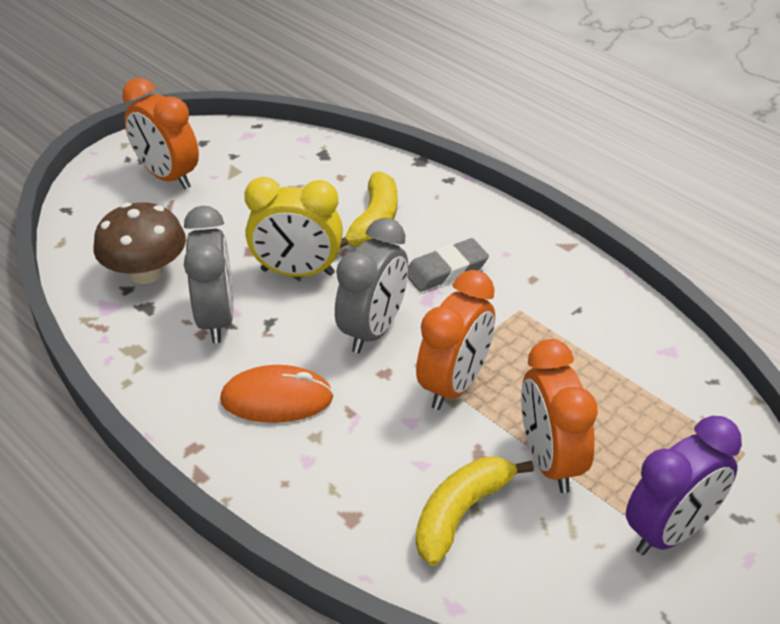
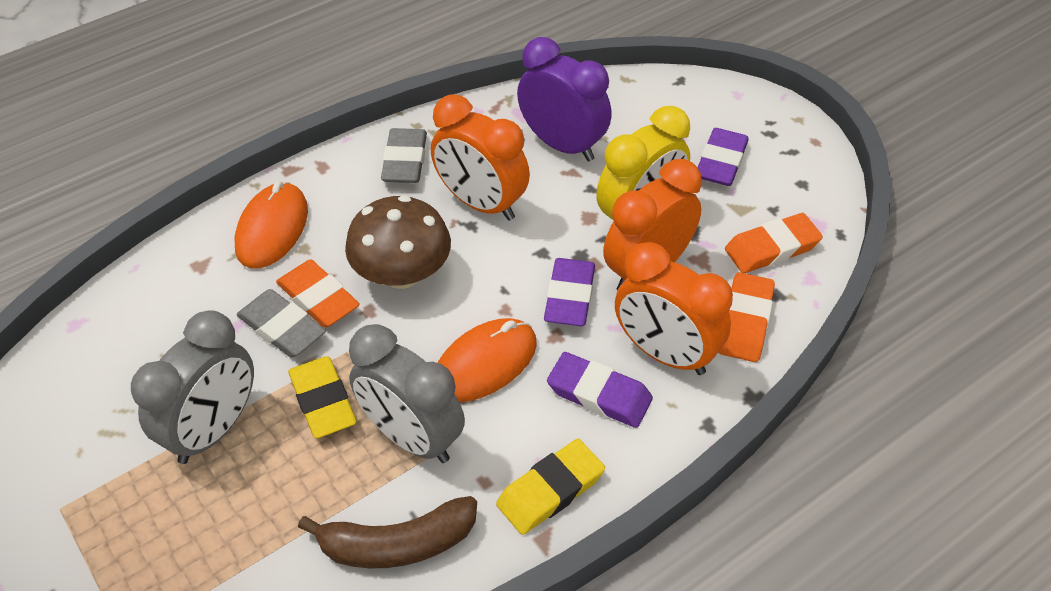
brown banana: 0 -> 1
grey eraser: 1 -> 2
orange eraser: 0 -> 3
orange mouse: 1 -> 2
purple eraser: 0 -> 3
yellow banana: 2 -> 0
yellow eraser: 0 -> 2

